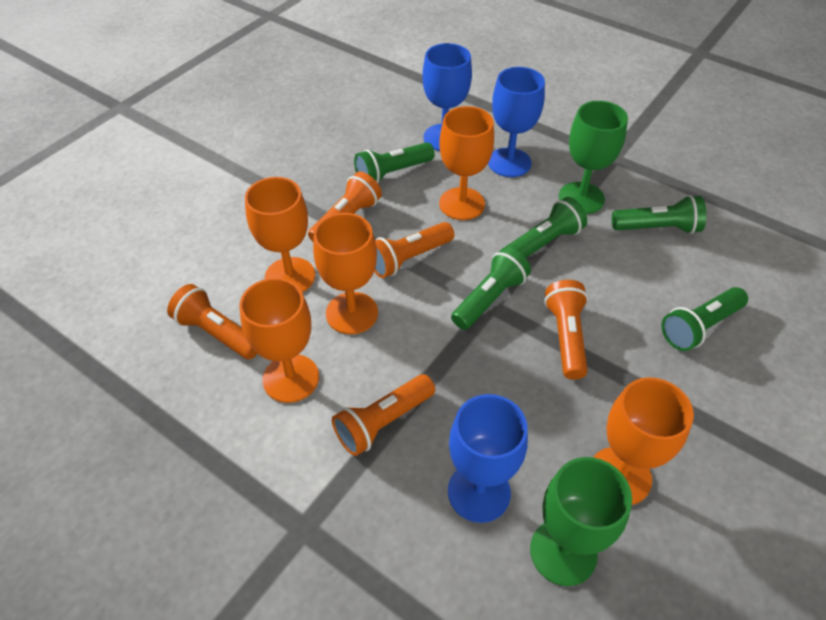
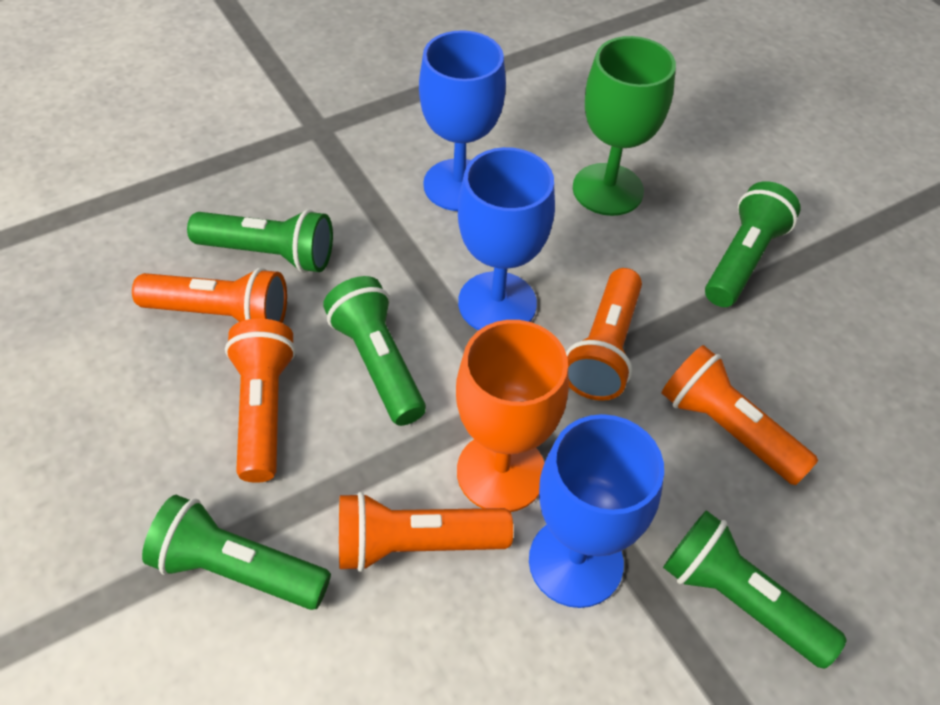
green goblet: 2 -> 1
orange goblet: 5 -> 1

